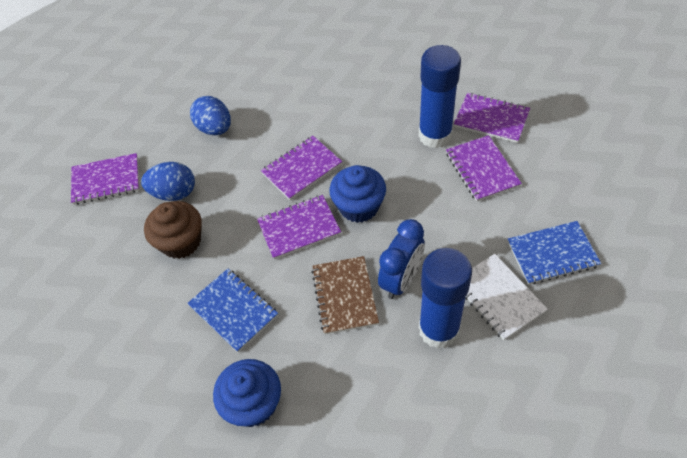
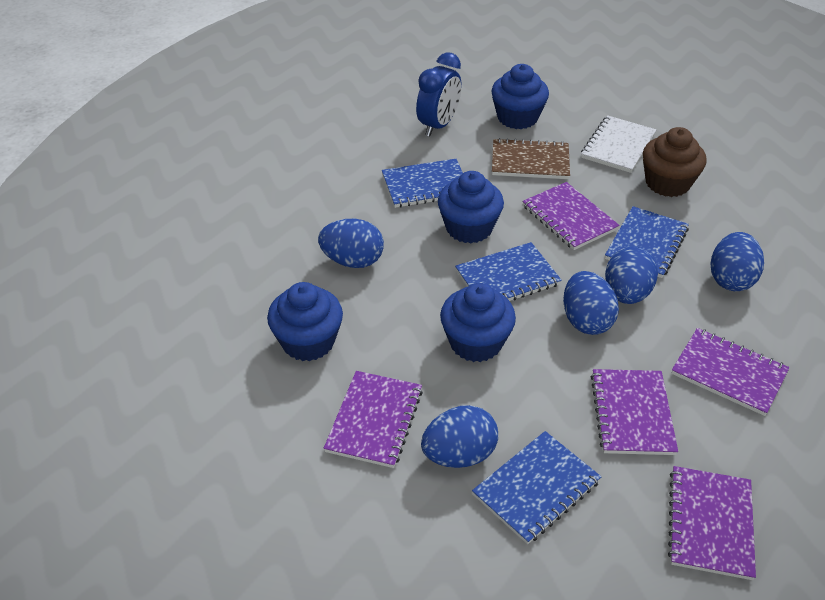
blue cupcake: 2 -> 4
blue egg: 2 -> 5
blue glue stick: 2 -> 0
blue notebook: 2 -> 4

